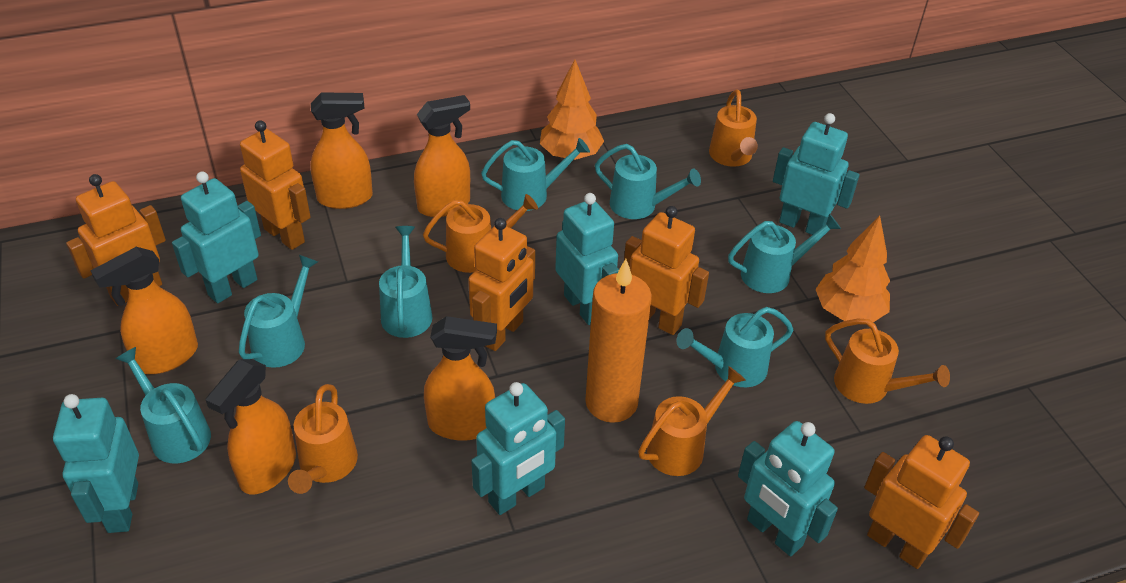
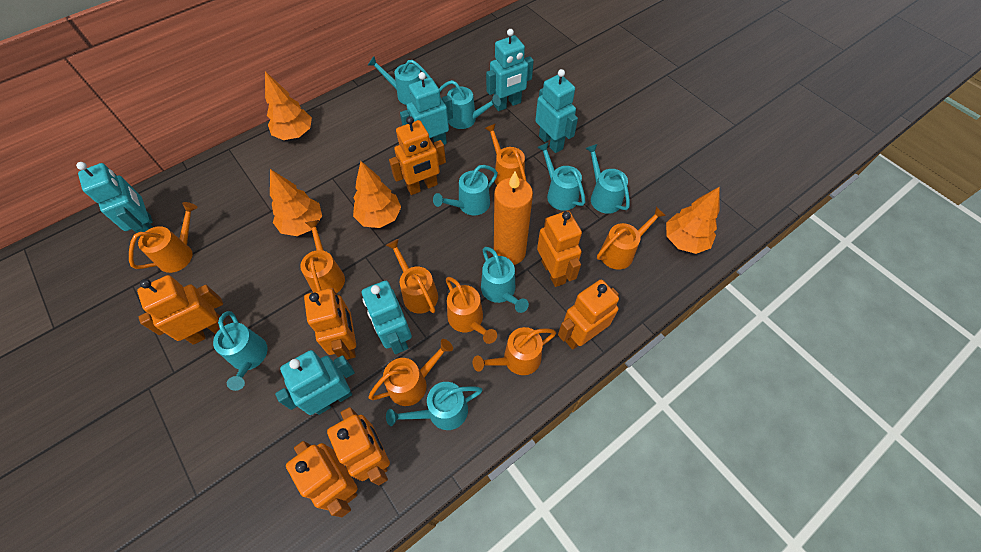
orange robot: 5 -> 7
orange spray bottle: 5 -> 0
orange tree: 2 -> 4
orange watering can: 5 -> 8
turquoise watering can: 7 -> 8

